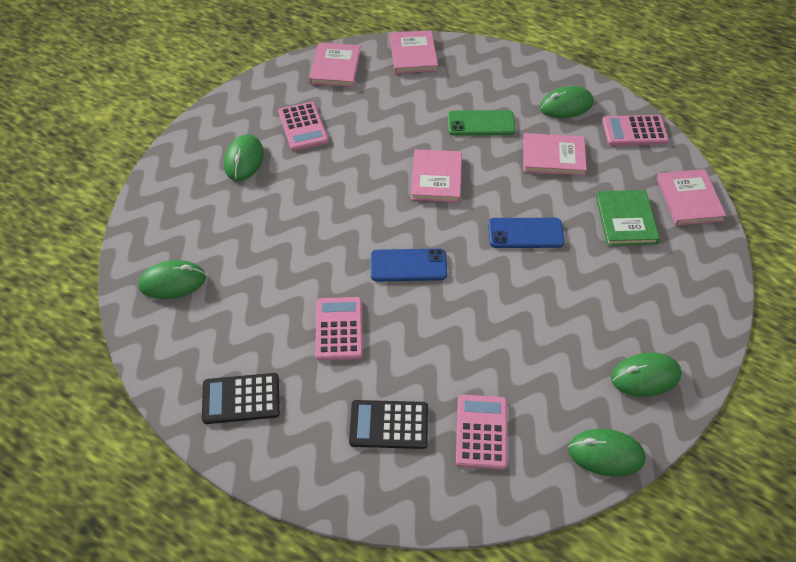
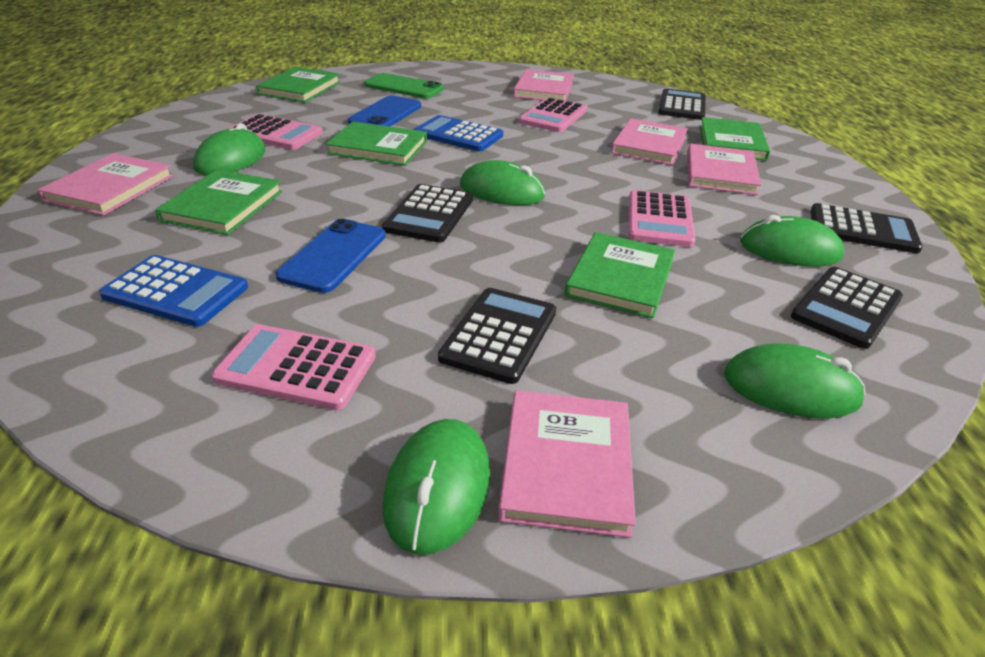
black calculator: 2 -> 5
blue calculator: 0 -> 2
green book: 1 -> 5

